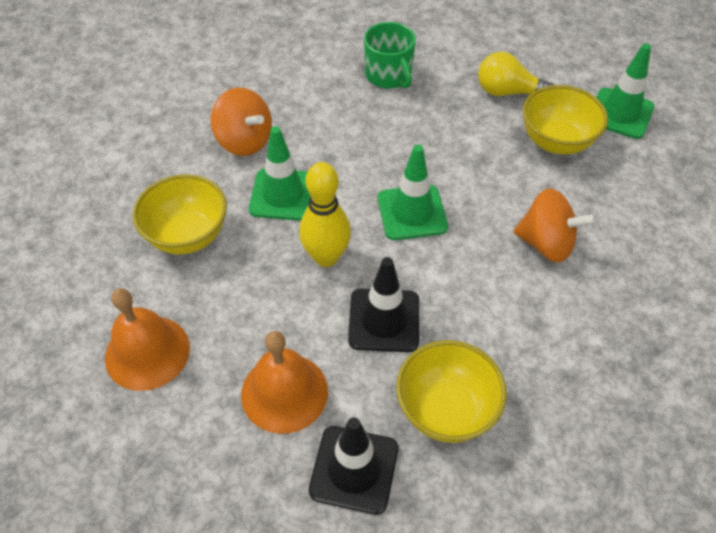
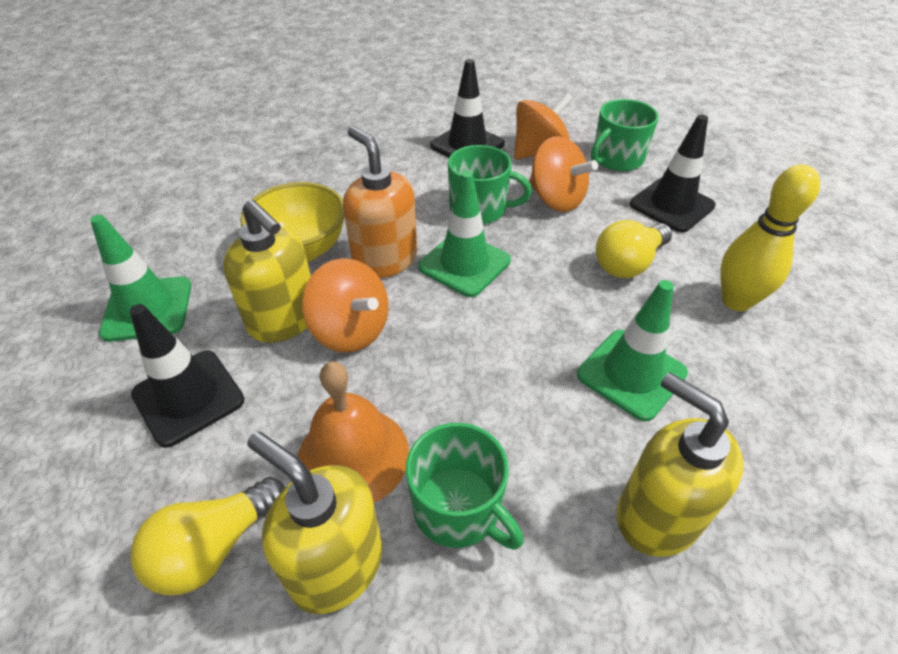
black traffic cone: 2 -> 3
green mug: 1 -> 3
orange bell: 2 -> 1
orange soap dispenser: 0 -> 1
orange spinning top: 2 -> 3
yellow bowl: 3 -> 1
yellow light bulb: 1 -> 2
yellow soap dispenser: 0 -> 3

